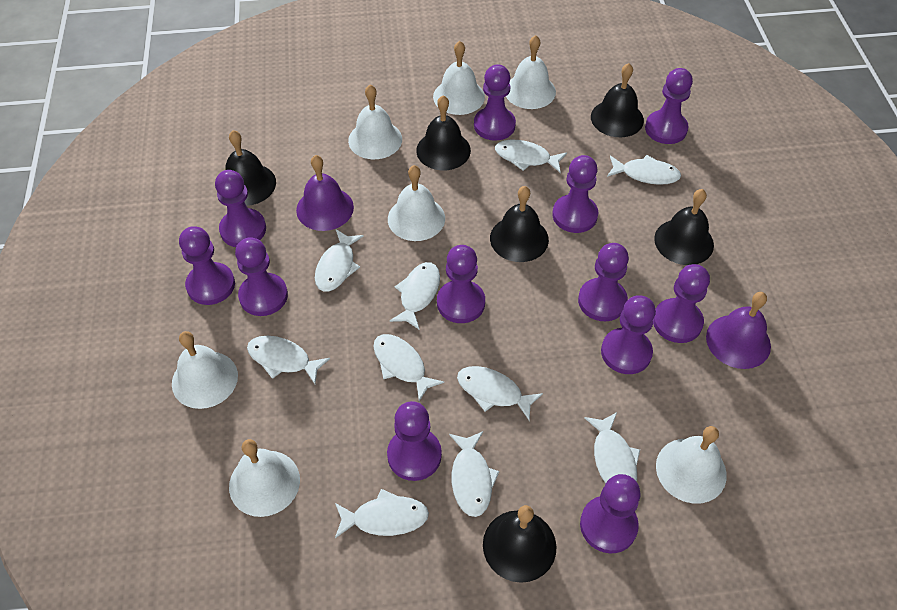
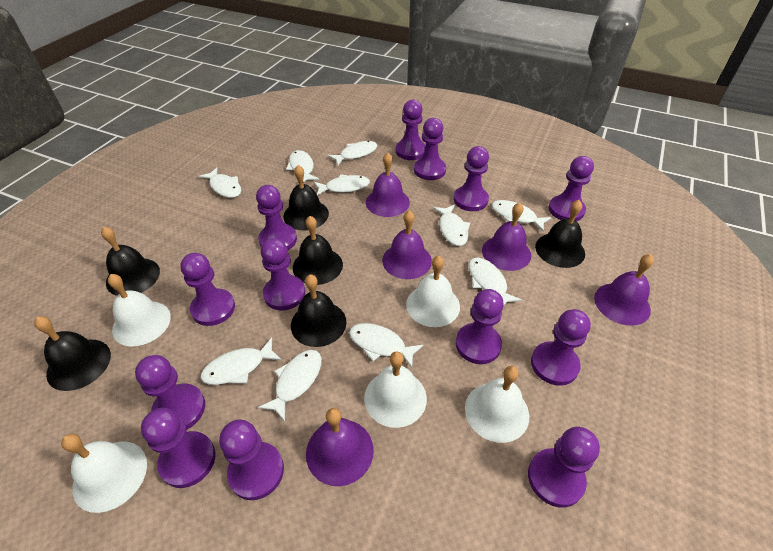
purple bell: 2 -> 5
purple pawn: 12 -> 13
white bell: 7 -> 5

